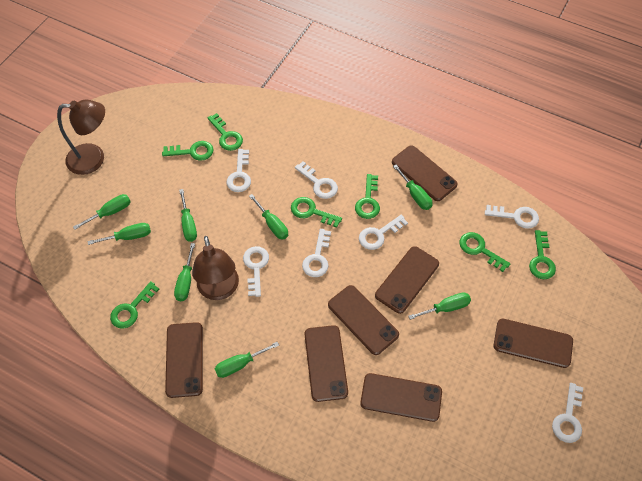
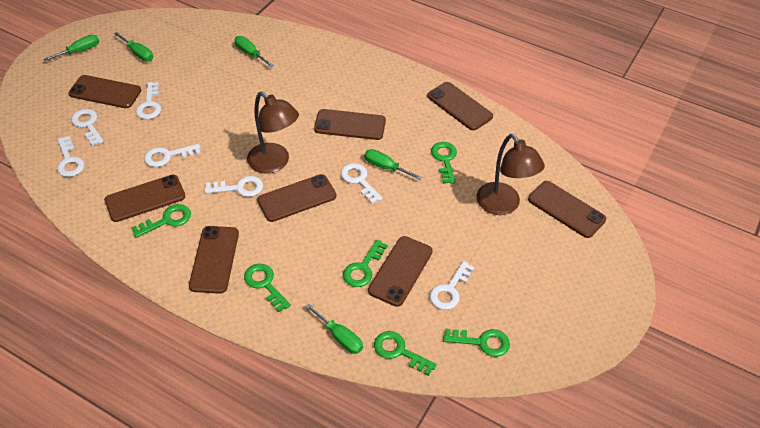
brown phone: 7 -> 8
green key: 7 -> 6
green screwdriver: 8 -> 5

